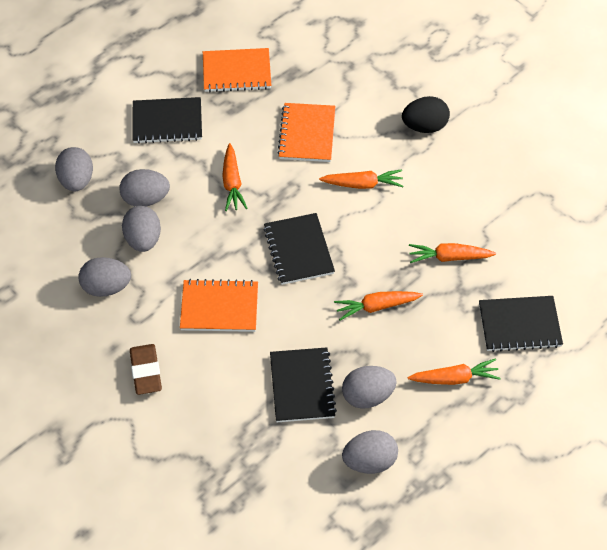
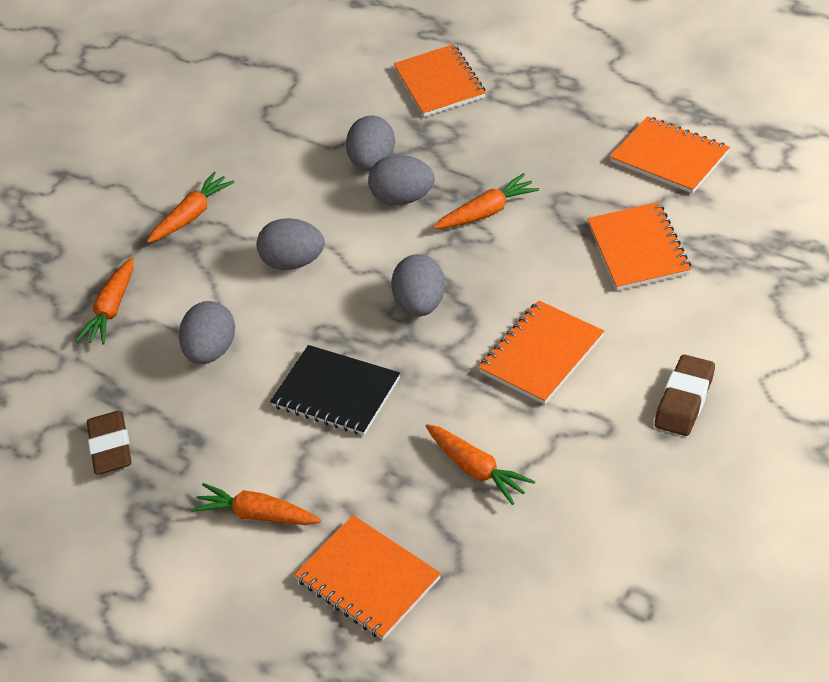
black egg: 1 -> 0
black notebook: 4 -> 1
brown eraser: 1 -> 2
grey egg: 6 -> 5
orange notebook: 3 -> 5

